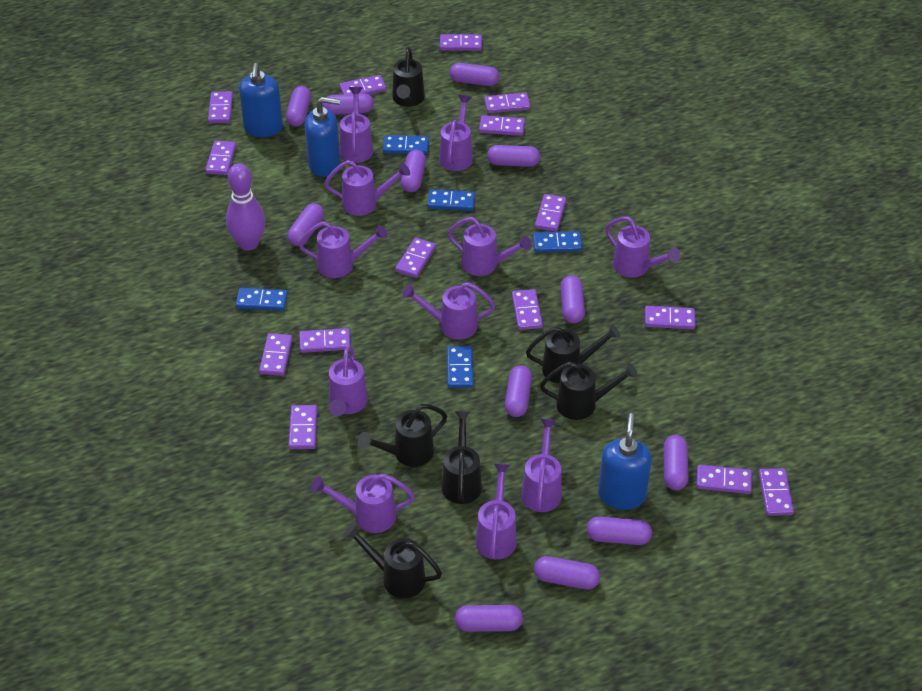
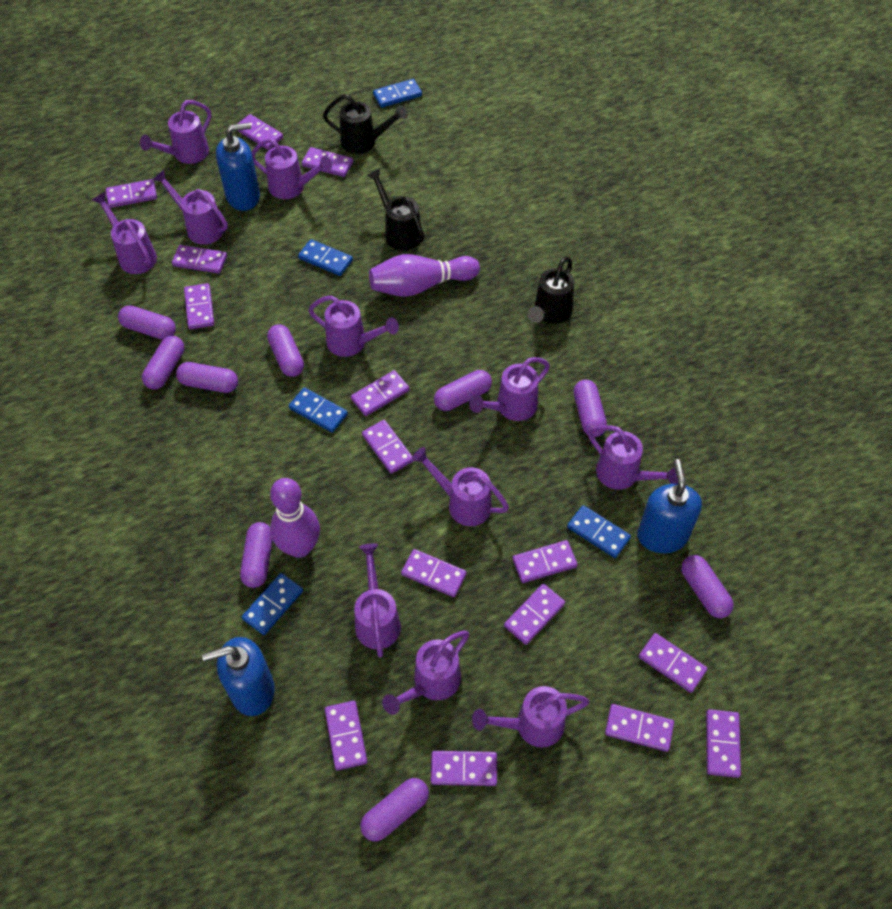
black watering can: 6 -> 3
purple bowling pin: 1 -> 2
purple capsule: 12 -> 9

